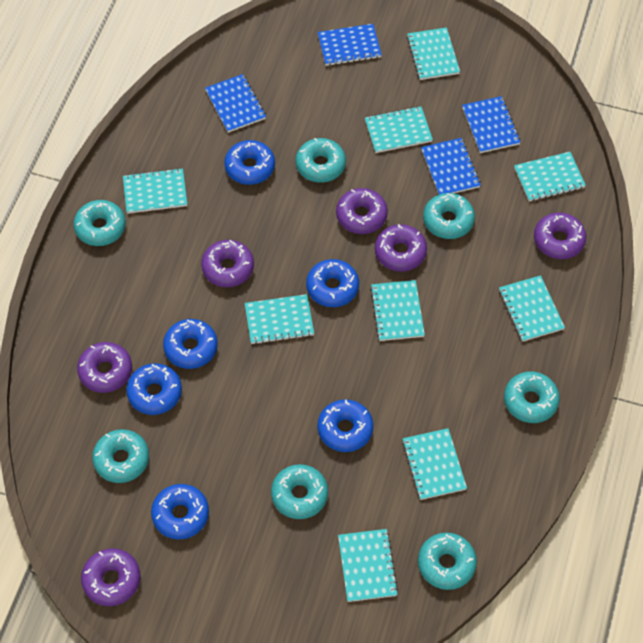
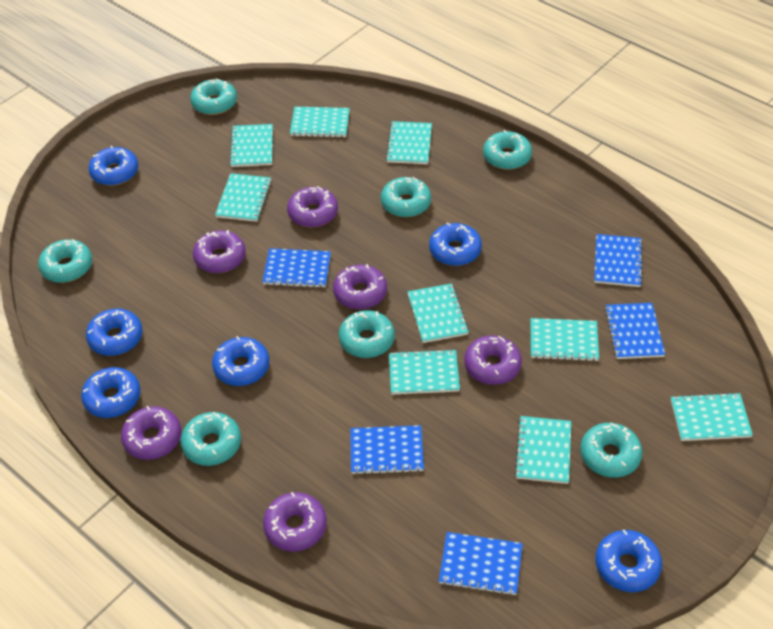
blue notebook: 4 -> 5

